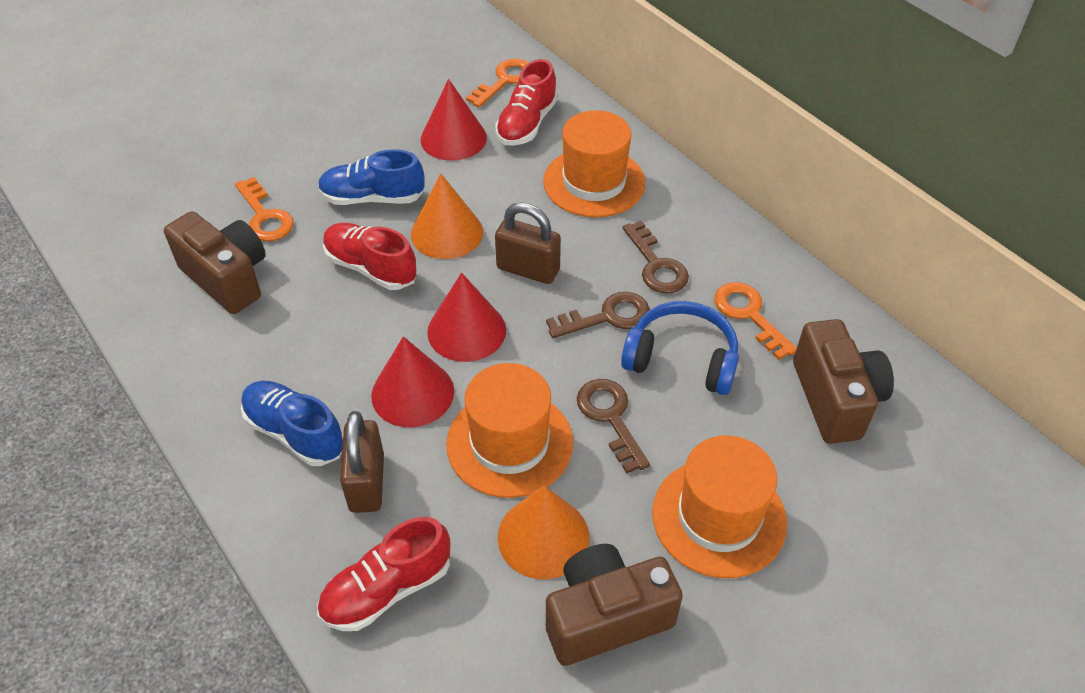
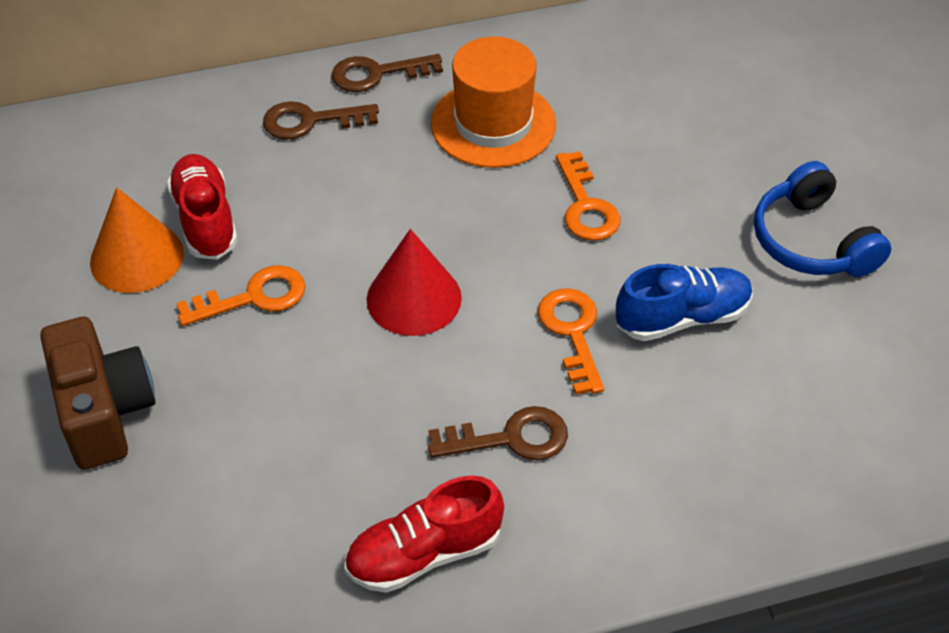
blue shoe: 2 -> 1
brown camera: 3 -> 1
brown padlock: 2 -> 0
orange cone: 2 -> 1
orange hat: 3 -> 1
red cone: 3 -> 1
red shoe: 3 -> 2

